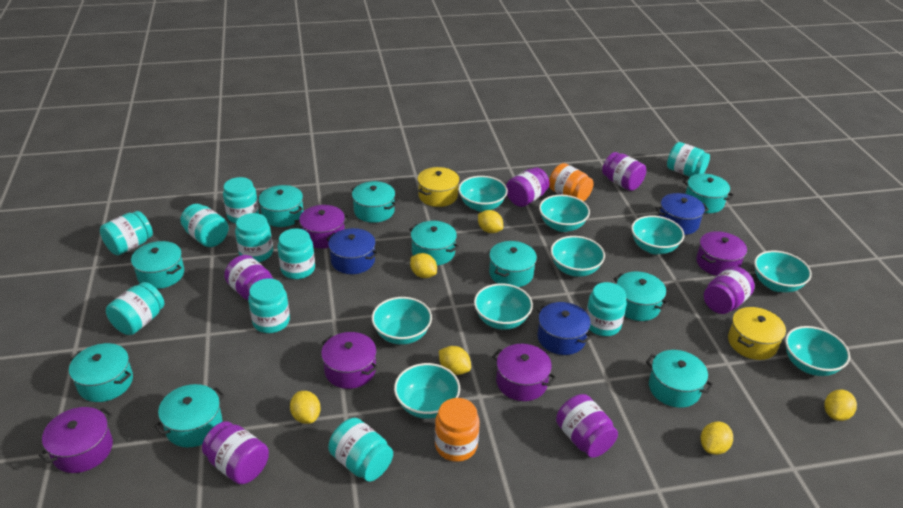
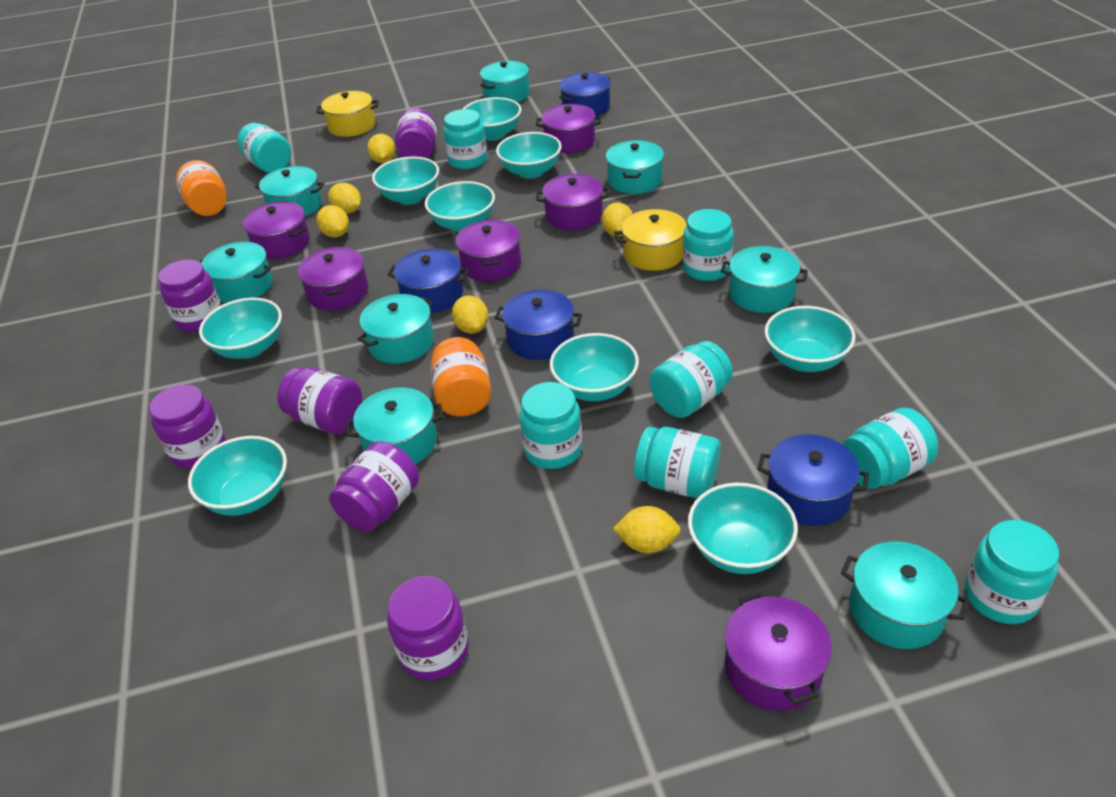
blue pot: 3 -> 4
purple pot: 5 -> 6
turquoise jar: 10 -> 8
turquoise pot: 10 -> 8

